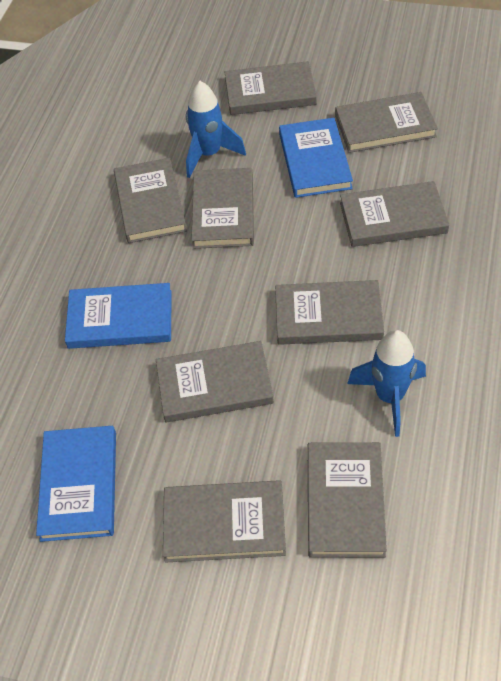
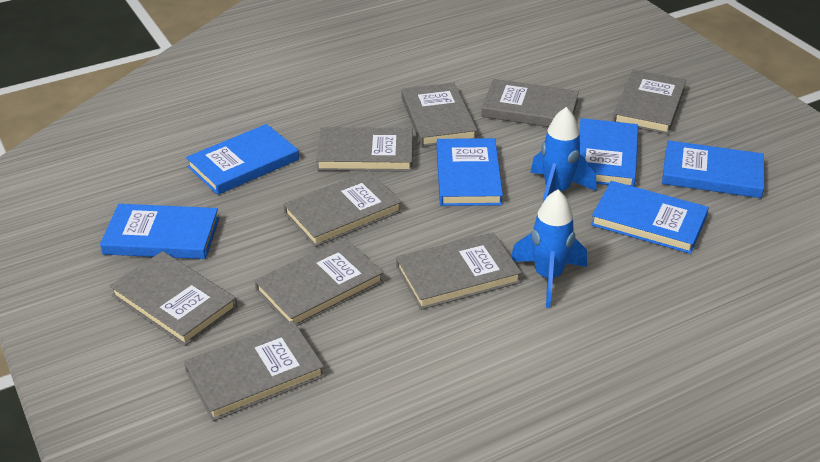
blue book: 3 -> 6

